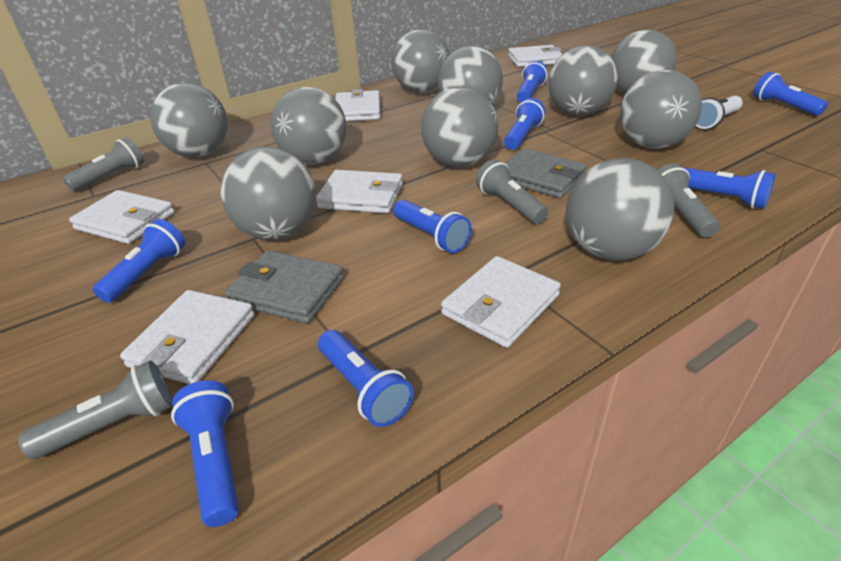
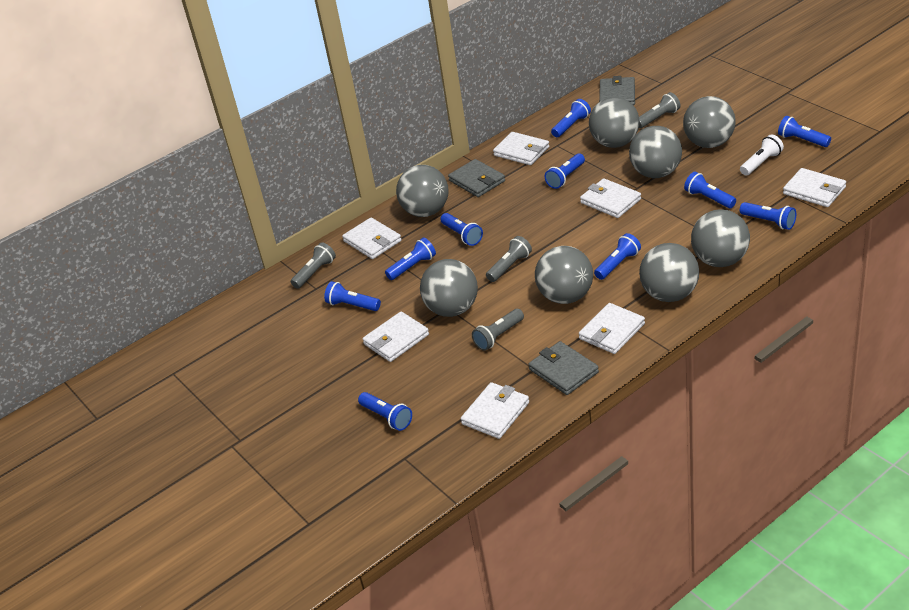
blue flashlight: 8 -> 10
grey ball: 10 -> 8
grey wallet: 2 -> 3
white wallet: 6 -> 7

